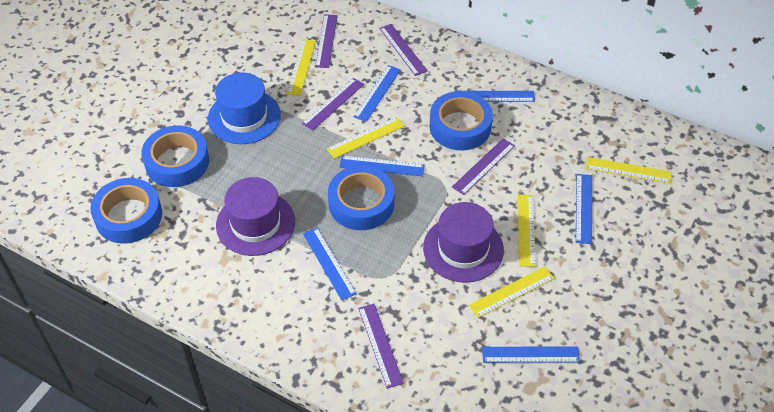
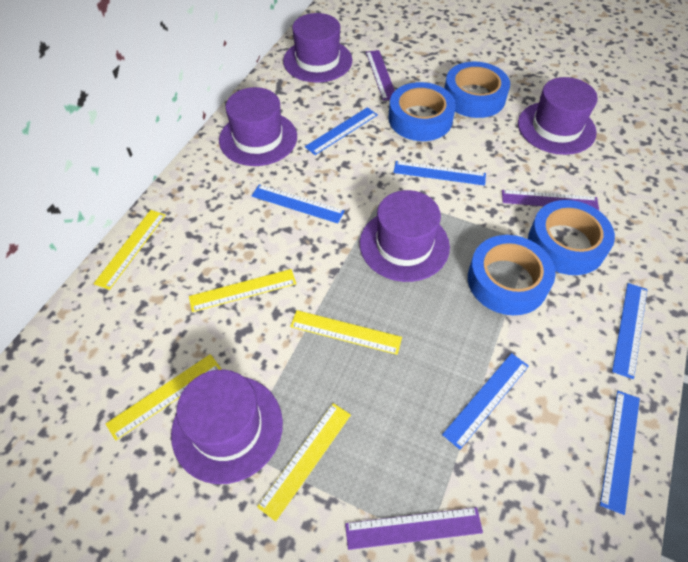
blue hat: 1 -> 0
purple hat: 2 -> 5
purple ruler: 5 -> 3

